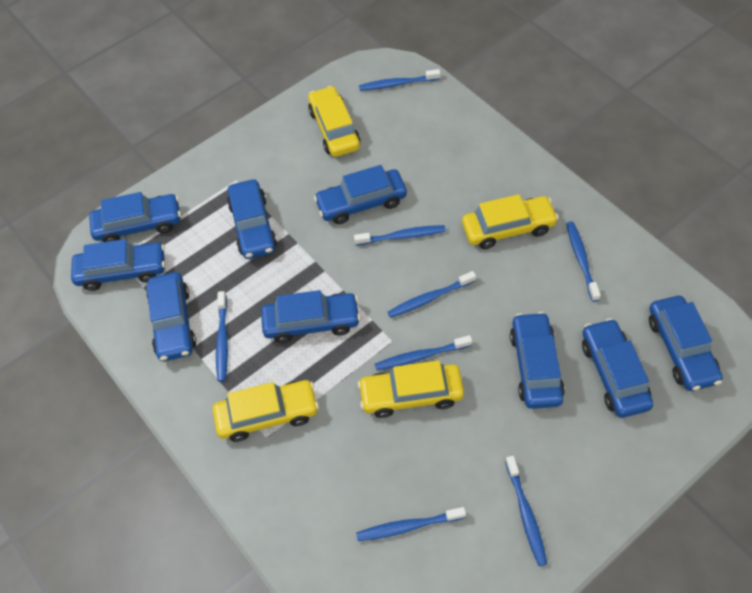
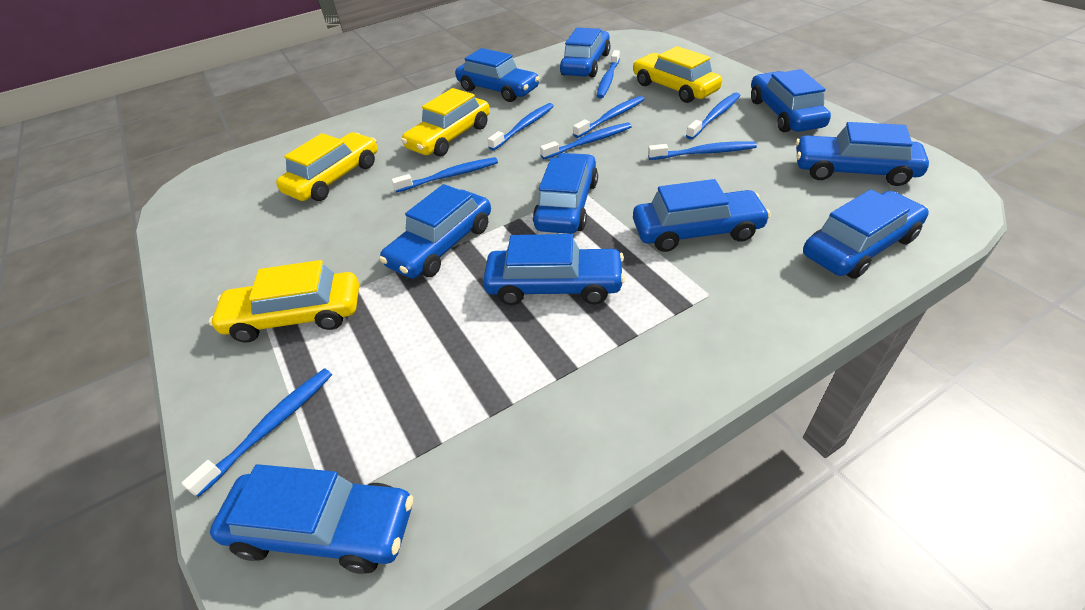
blue car: 9 -> 10

